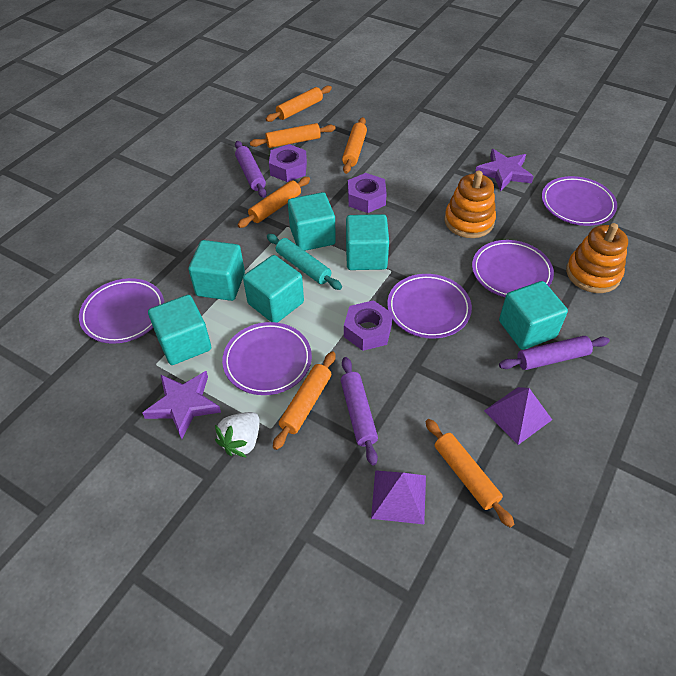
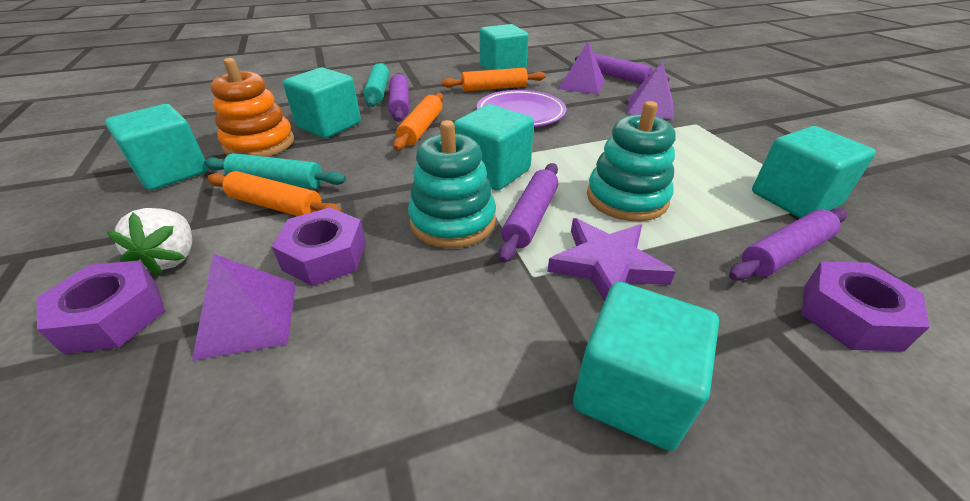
orange rolling pin: 6 -> 3
orange stacking toy: 2 -> 1
purple plate: 5 -> 1
purple pyramid: 2 -> 3
purple rolling pin: 3 -> 4
purple star: 2 -> 1
turquoise rolling pin: 1 -> 2
turquoise stacking toy: 0 -> 2

